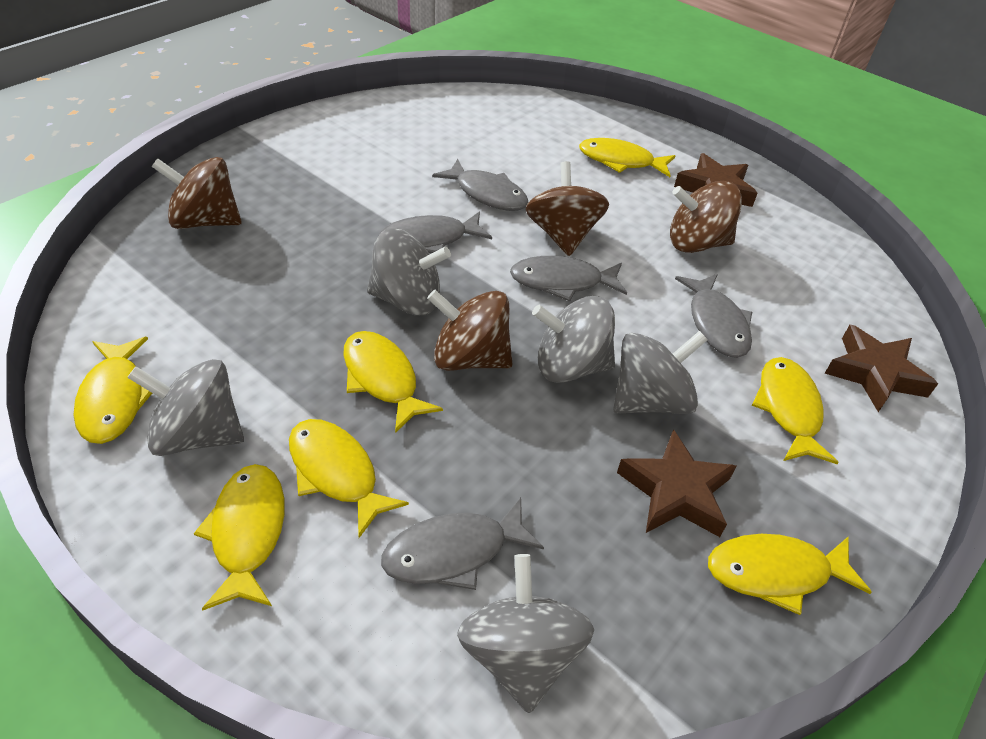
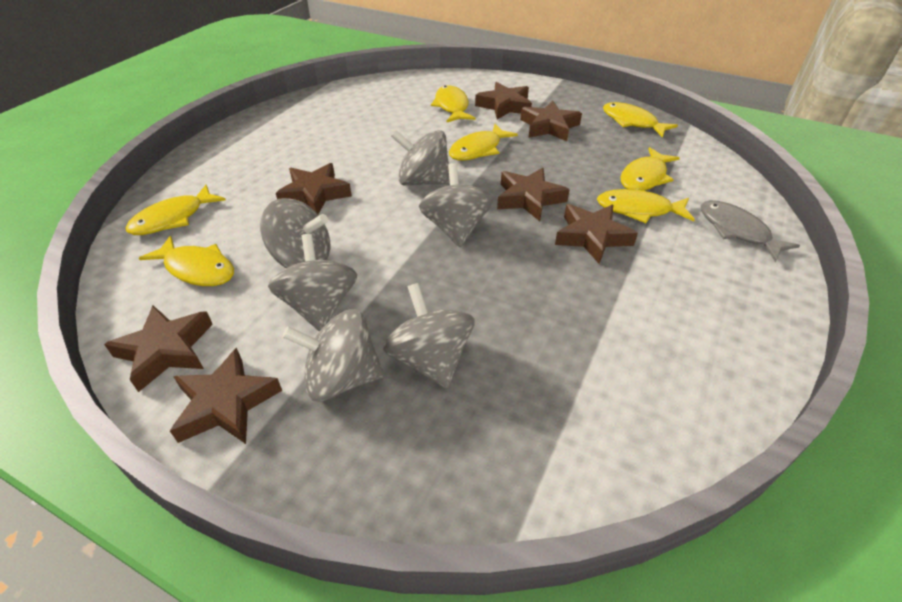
brown spinning top: 4 -> 0
brown star: 3 -> 7
grey fish: 5 -> 1
grey spinning top: 5 -> 6

